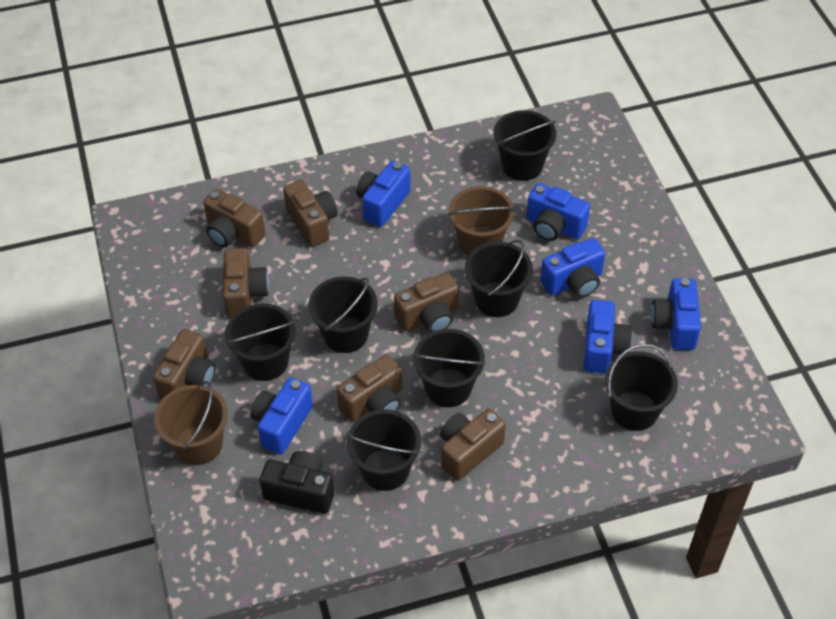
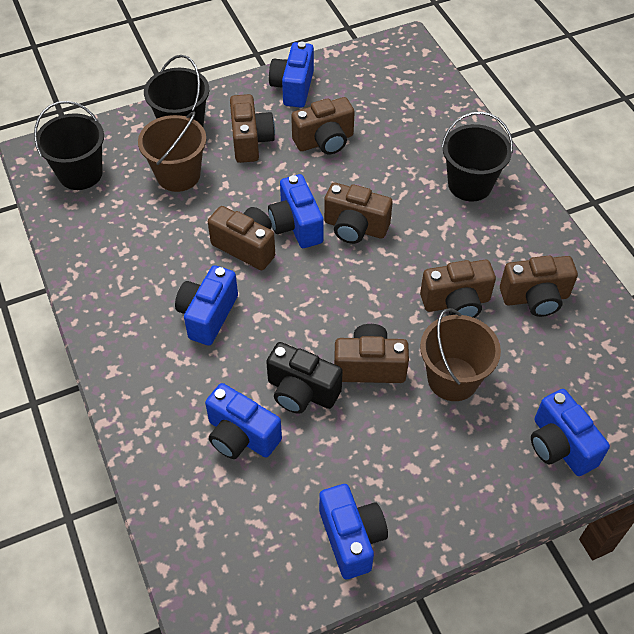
black bucket: 7 -> 3

